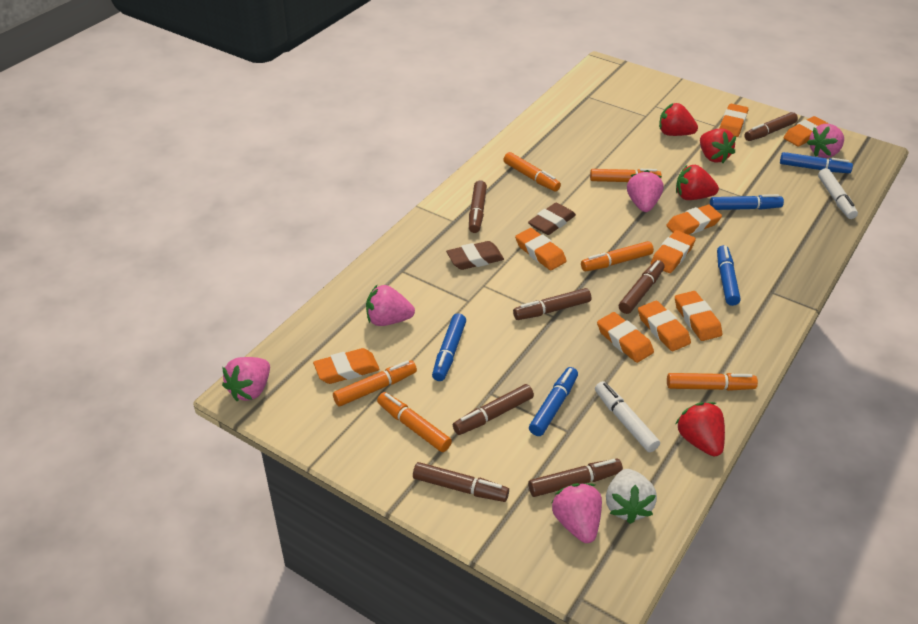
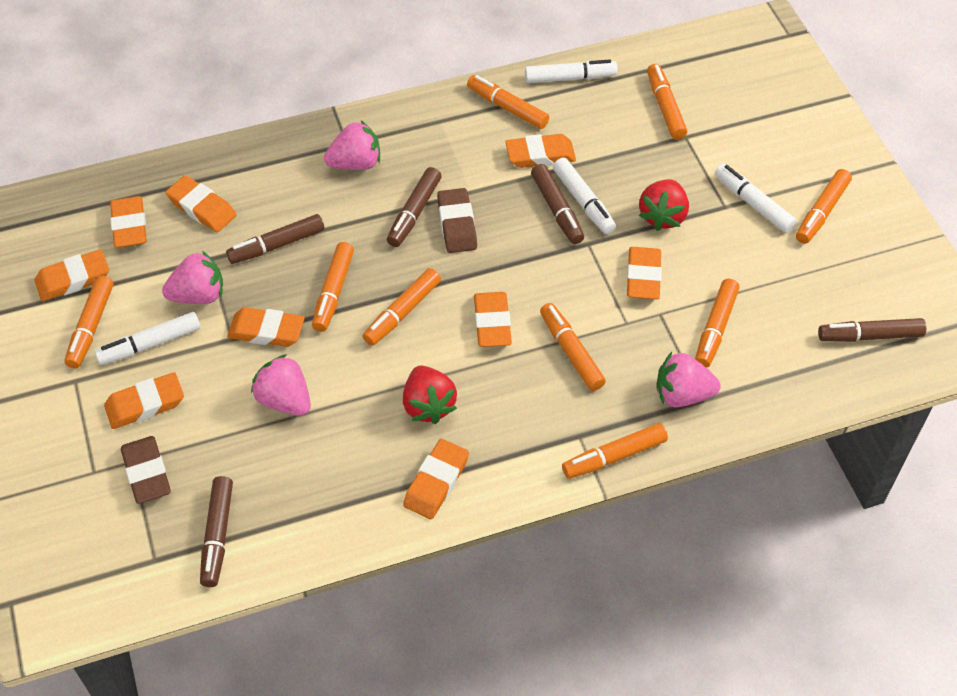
blue marker: 5 -> 0
brown marker: 7 -> 5
orange marker: 6 -> 9
pink strawberry: 5 -> 4
red strawberry: 4 -> 2
white marker: 2 -> 4
white strawberry: 1 -> 0

